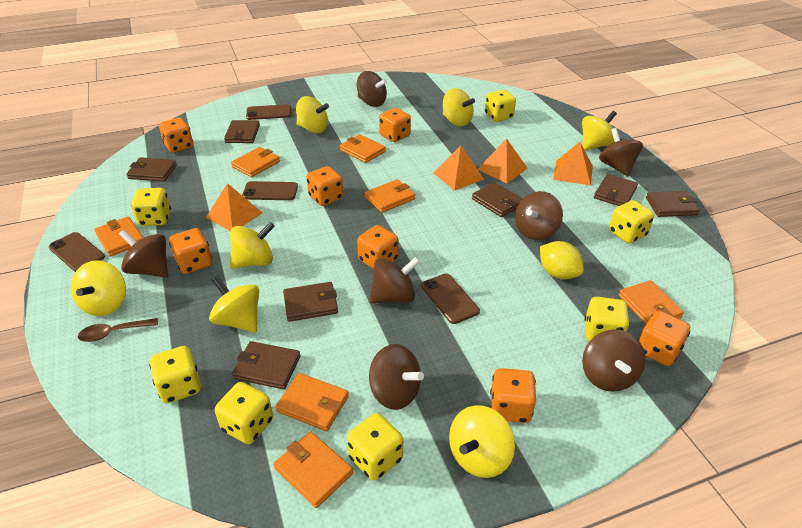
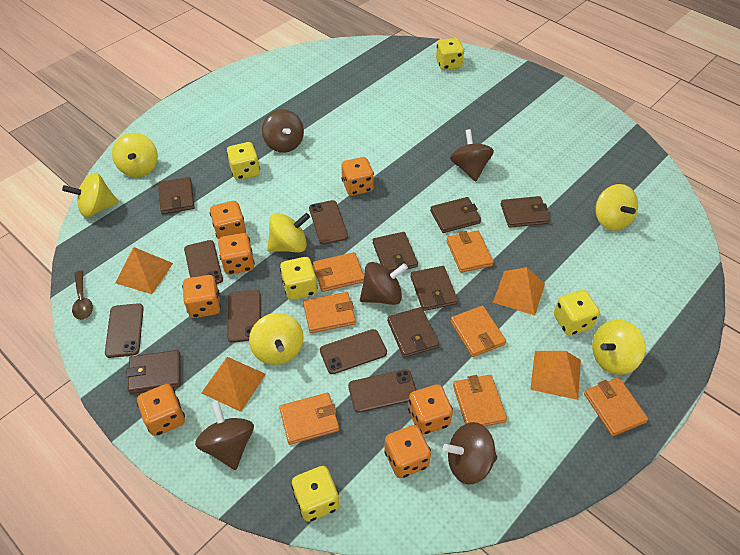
brown phone: 4 -> 6
brown spinning top: 7 -> 5
yellow dice: 7 -> 5
yellow lemon: 1 -> 0
yellow spinning top: 7 -> 6

